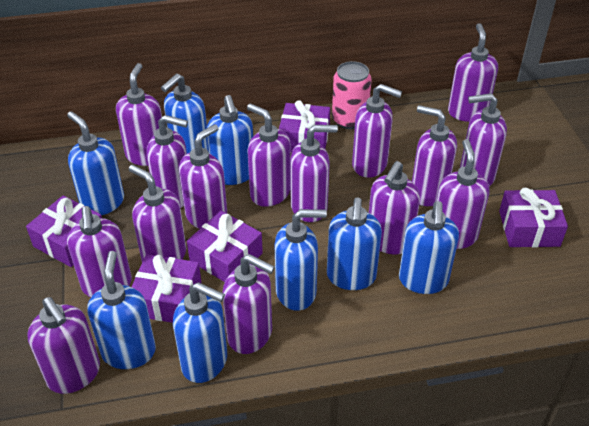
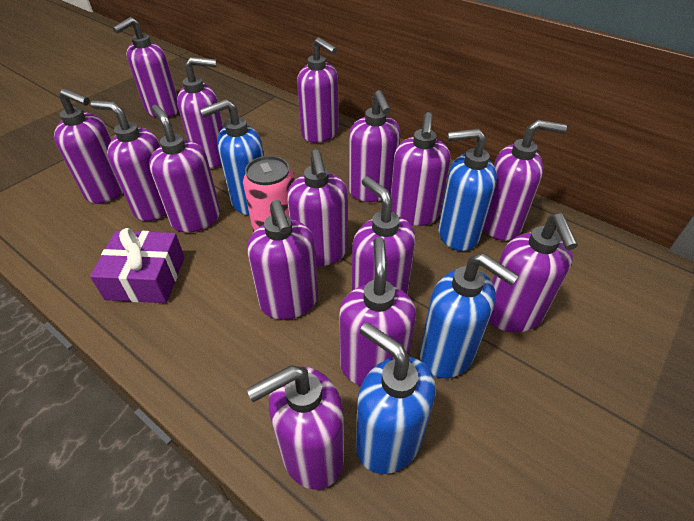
blue soap dispenser: 8 -> 4
purple gift: 5 -> 1

